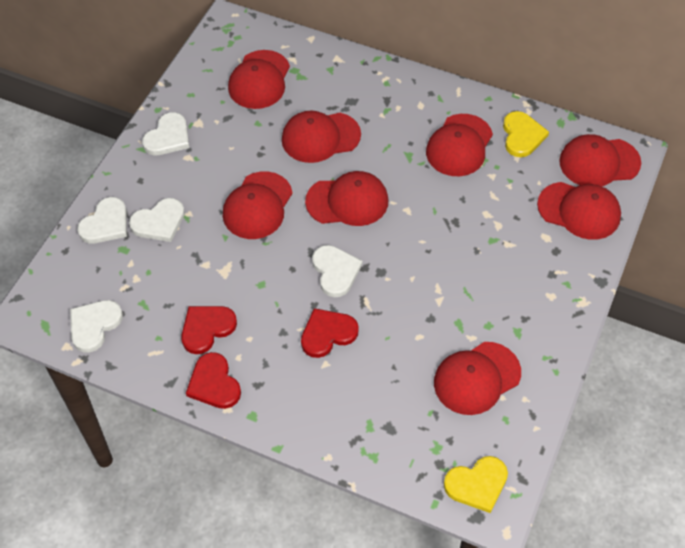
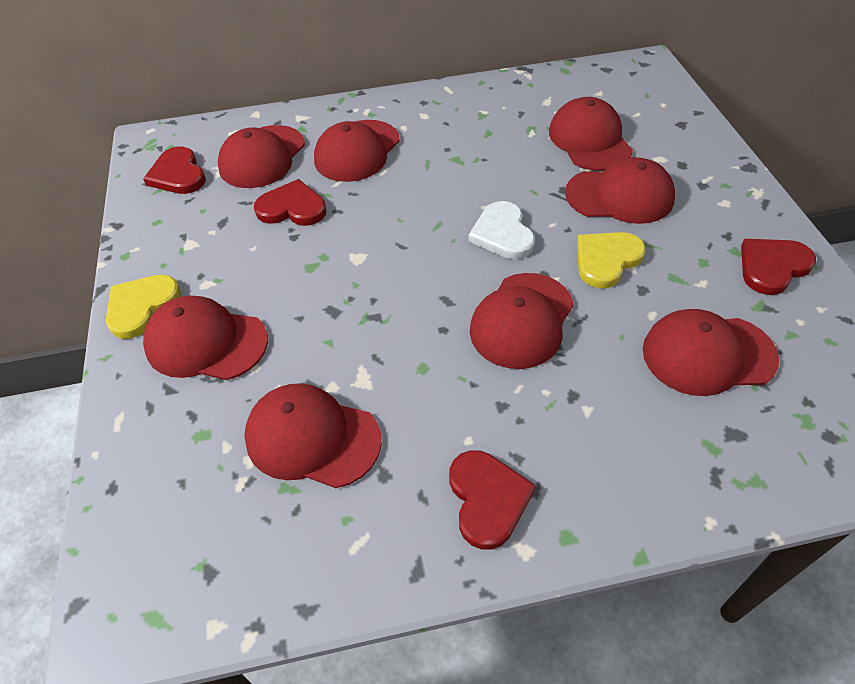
red heart: 3 -> 4
white heart: 5 -> 1

